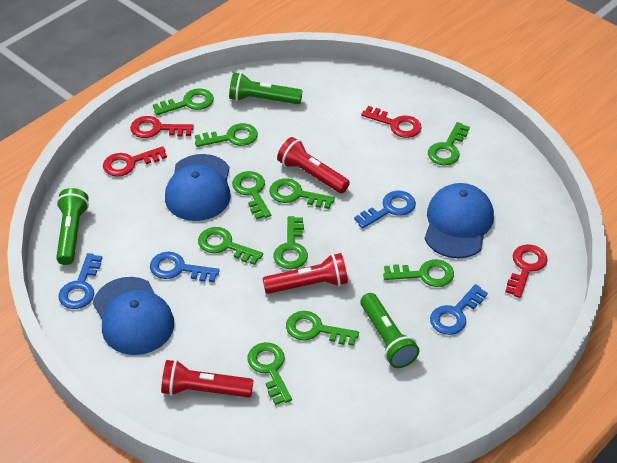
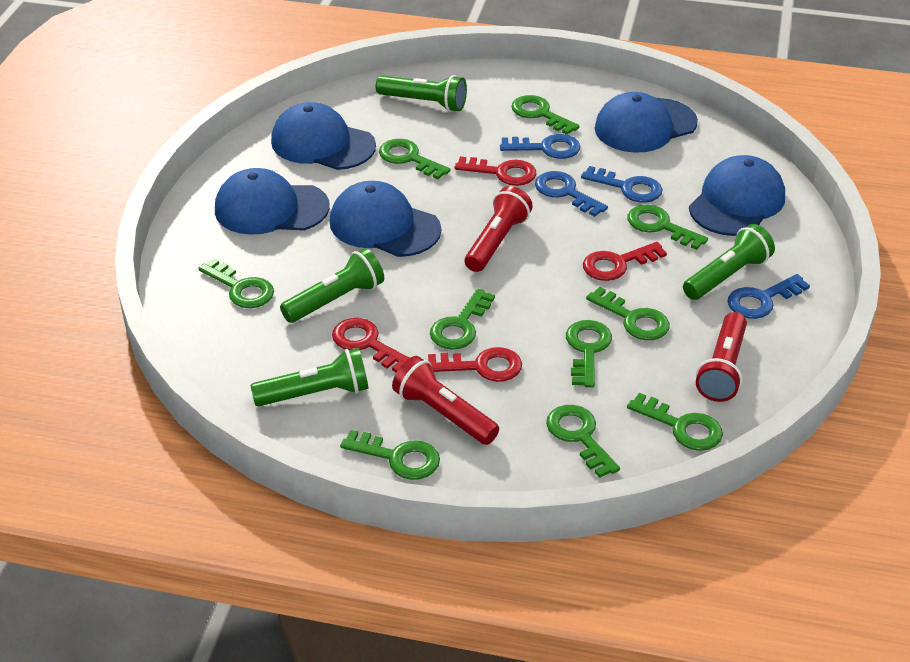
blue cap: 3 -> 5
green flashlight: 3 -> 4

